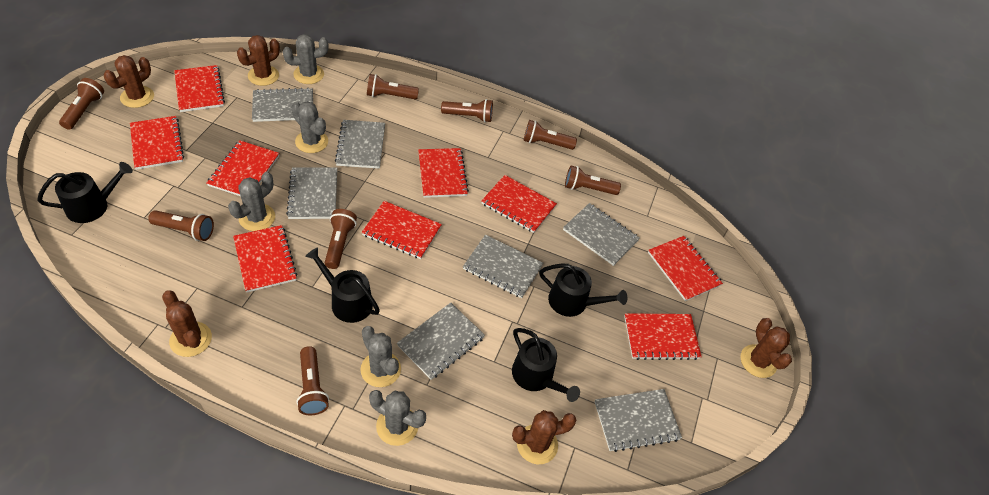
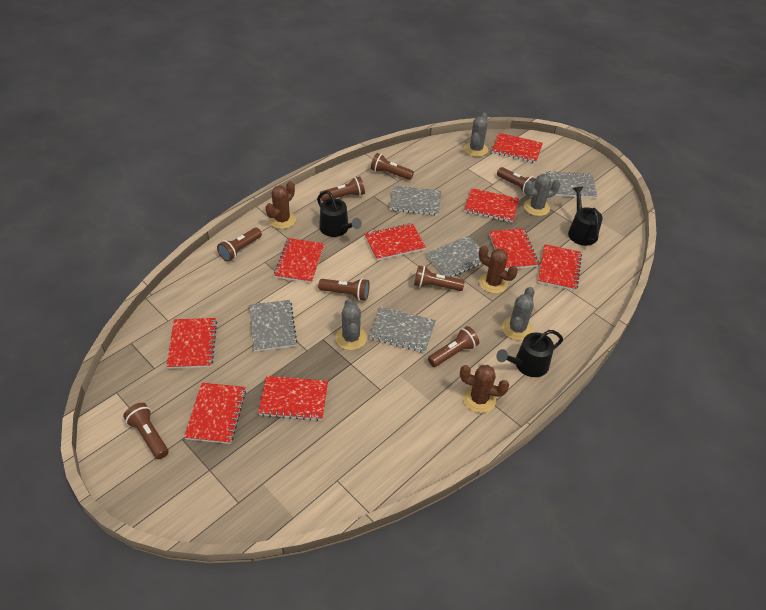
black watering can: 4 -> 3
brown cactus: 5 -> 3
grey cactus: 5 -> 4
grey notebook: 7 -> 5

